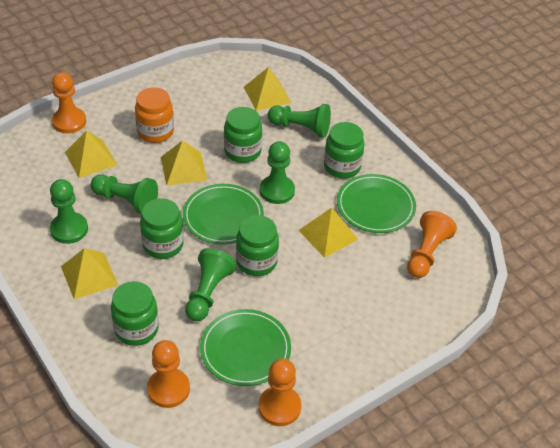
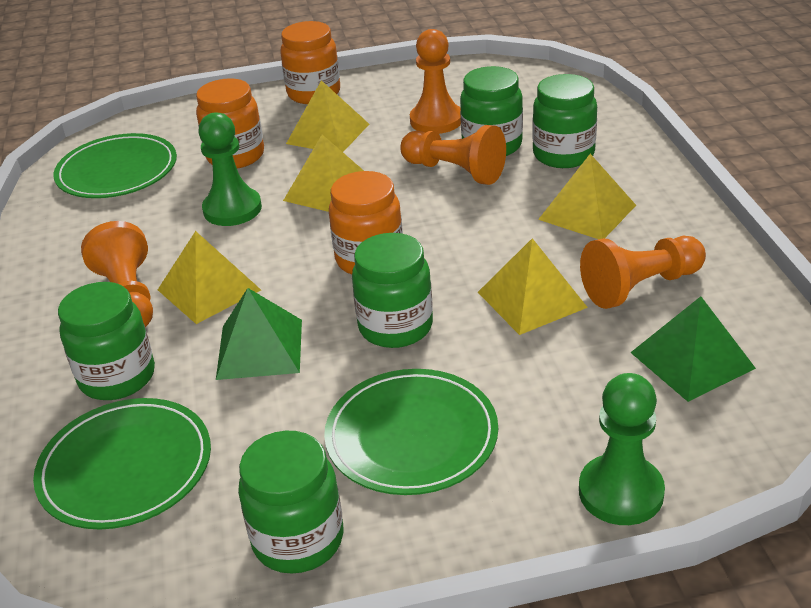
green pawn: 5 -> 2
green pyramid: 0 -> 2
orange jar: 1 -> 3

